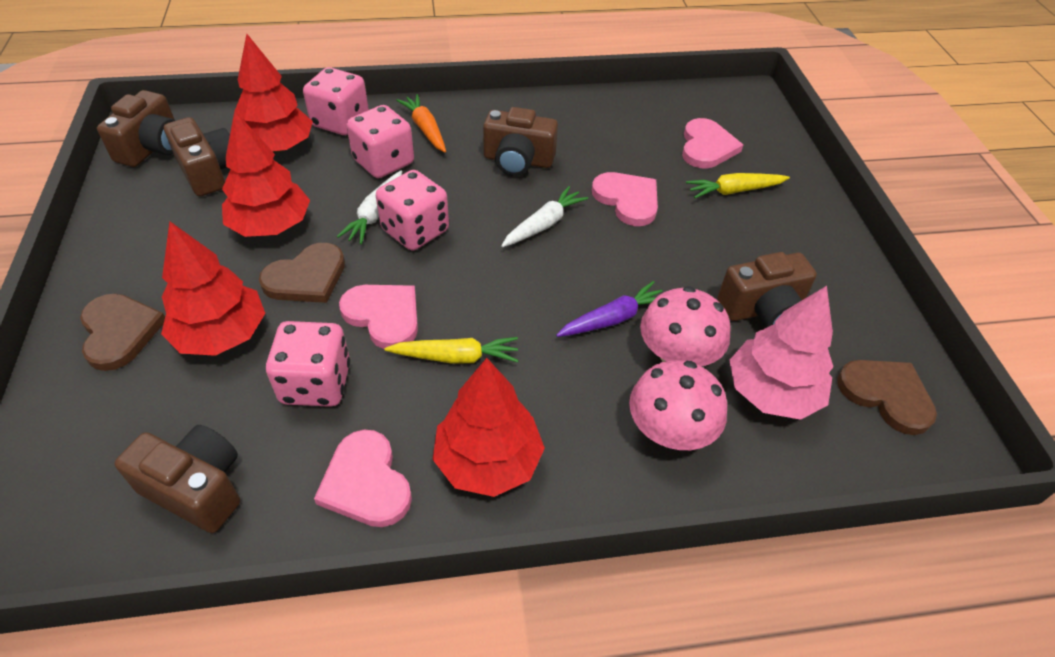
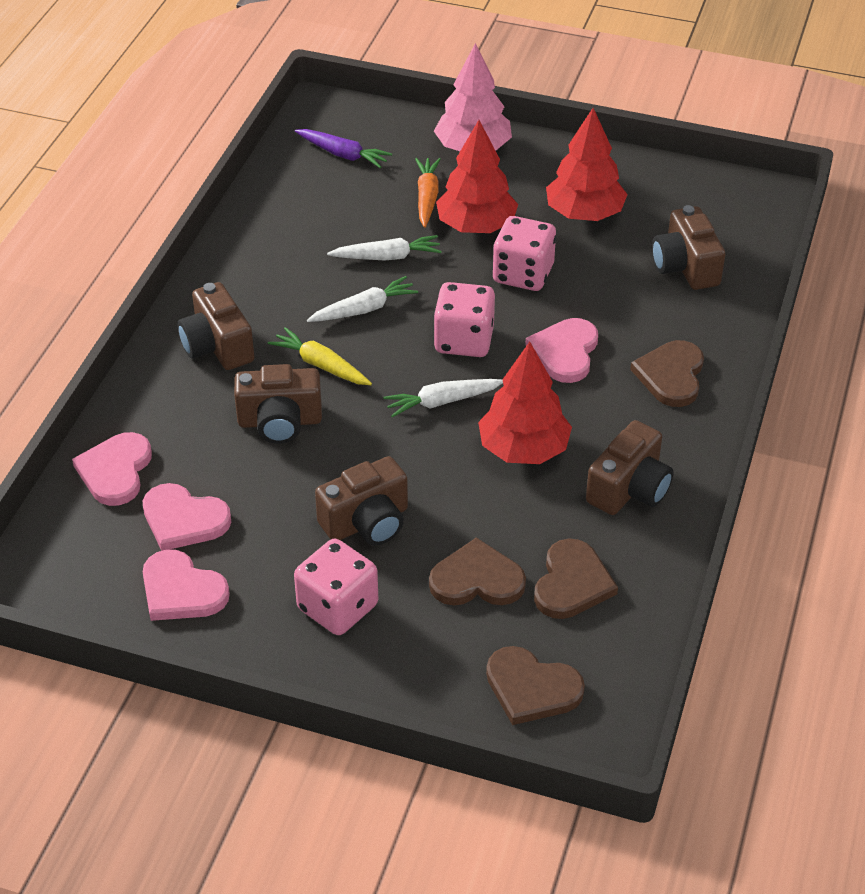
brown heart: 3 -> 4
pink dice: 4 -> 3
pink mushroom: 2 -> 0
red tree: 4 -> 3
white carrot: 2 -> 3
yellow carrot: 2 -> 1

